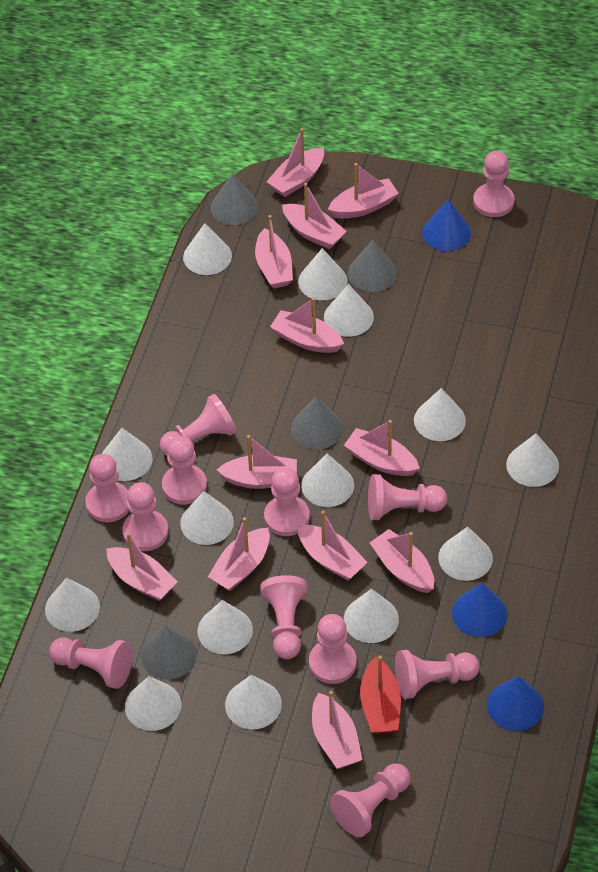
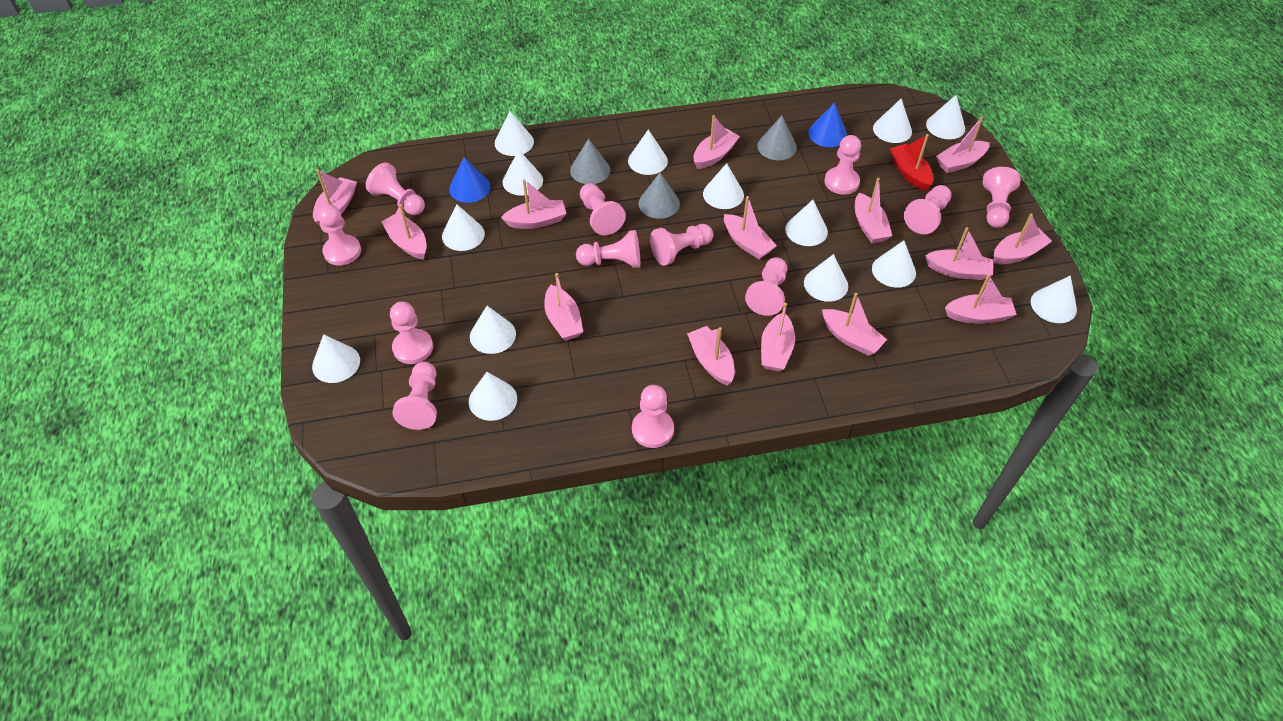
blue cone: 3 -> 2
grey cone: 4 -> 3
pink boat: 12 -> 14

